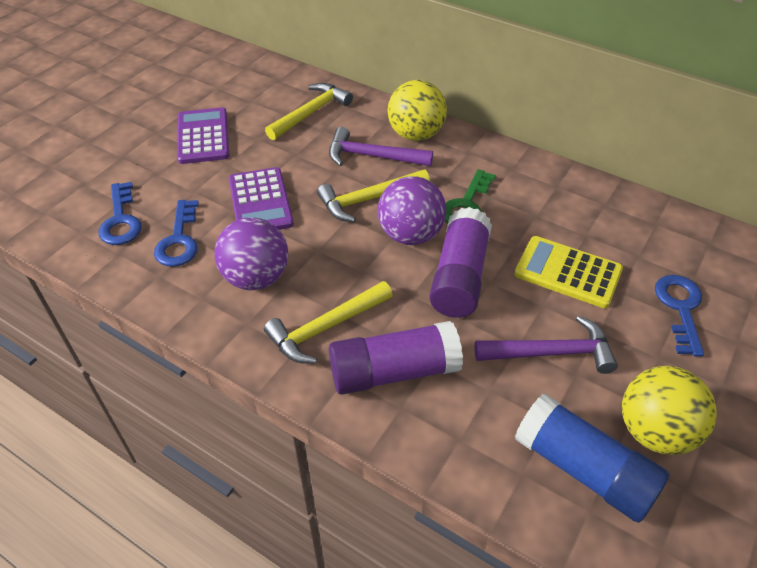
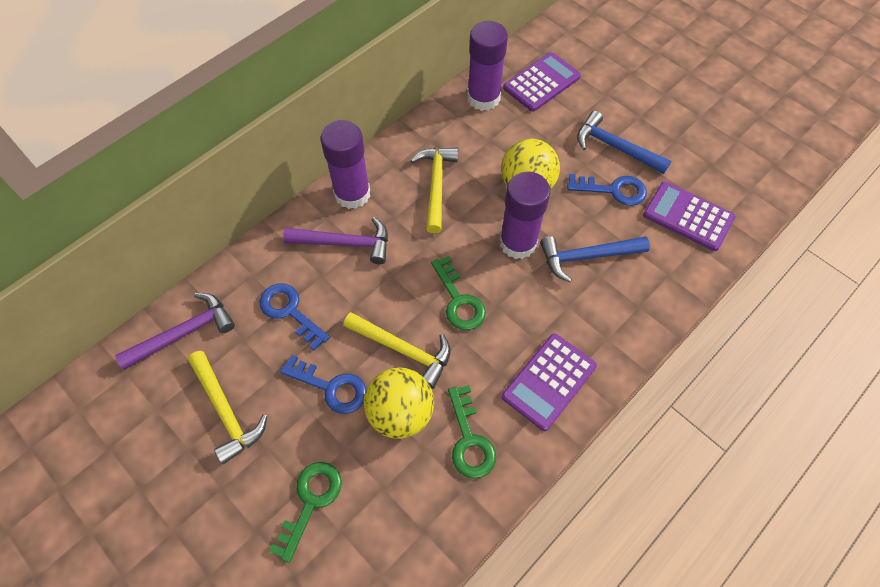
blue glue stick: 1 -> 0
blue hammer: 0 -> 2
green key: 1 -> 3
purple ball: 2 -> 0
purple calculator: 2 -> 3
purple glue stick: 2 -> 3
yellow calculator: 1 -> 0

